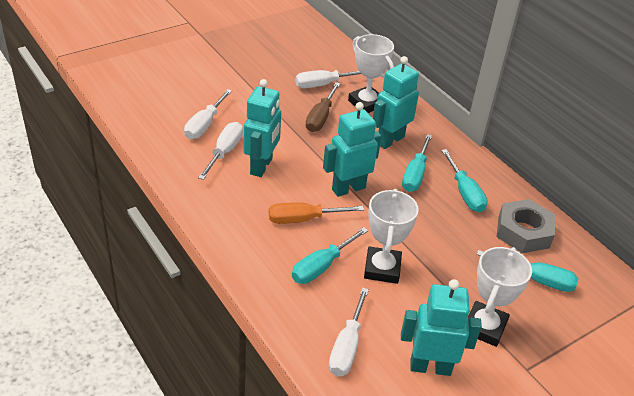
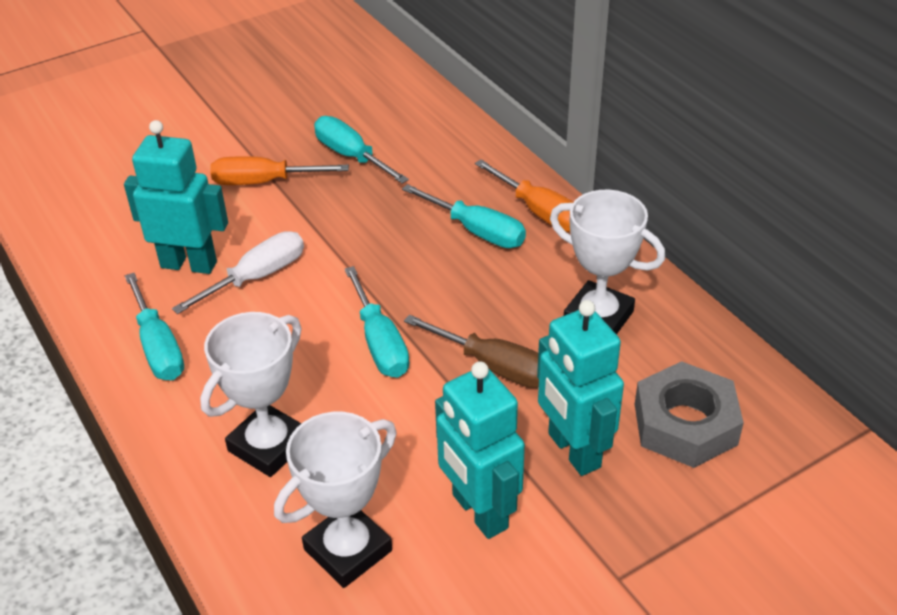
orange screwdriver: 1 -> 2
turquoise robot: 4 -> 3
white screwdriver: 4 -> 1

